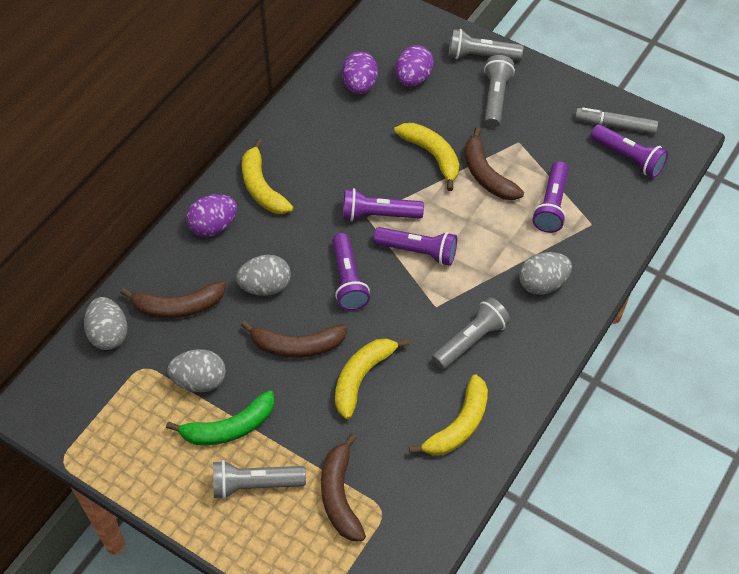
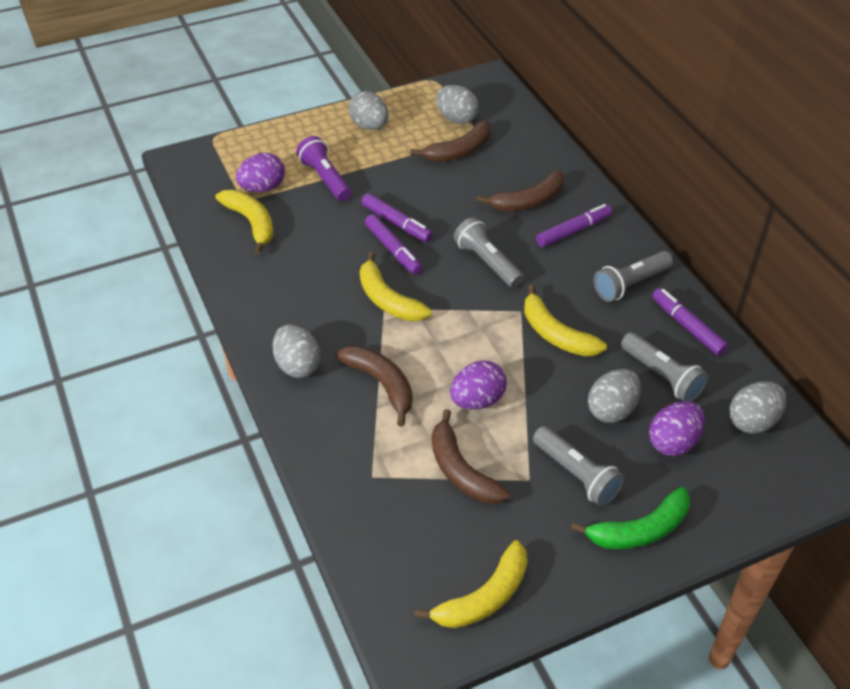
grey egg: 4 -> 5
grey marker: 1 -> 0
purple flashlight: 5 -> 1
purple marker: 0 -> 4

